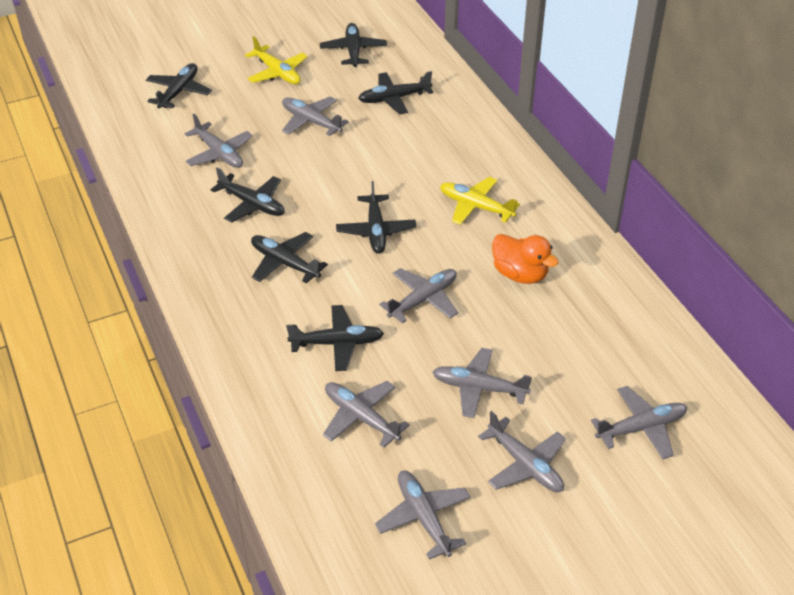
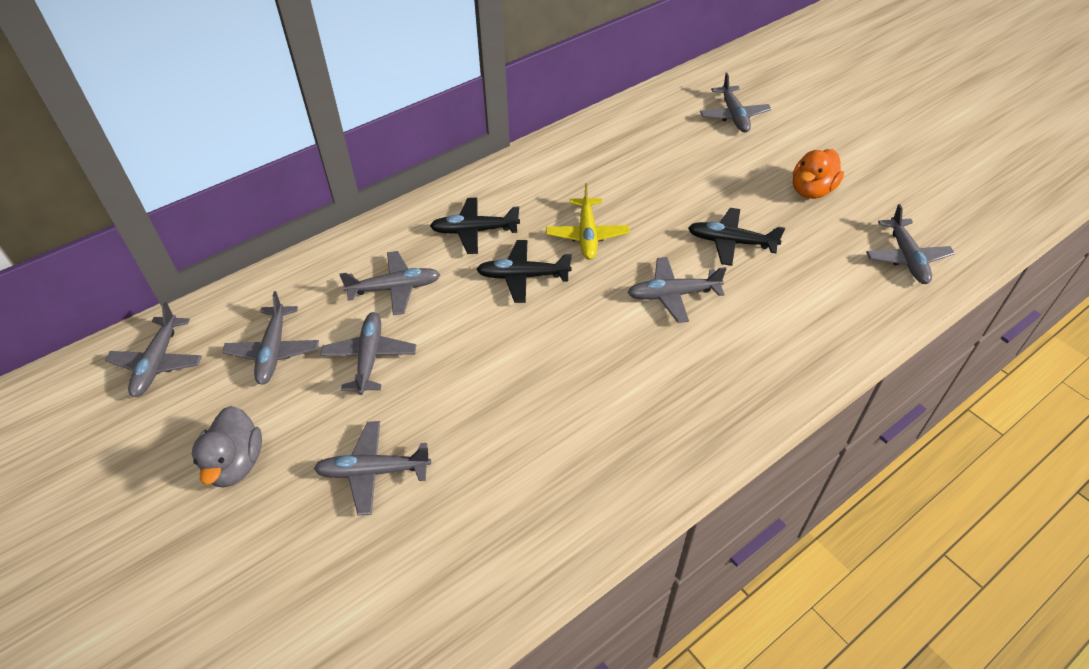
black plane: 7 -> 3
grey duck: 0 -> 1
yellow plane: 2 -> 1

